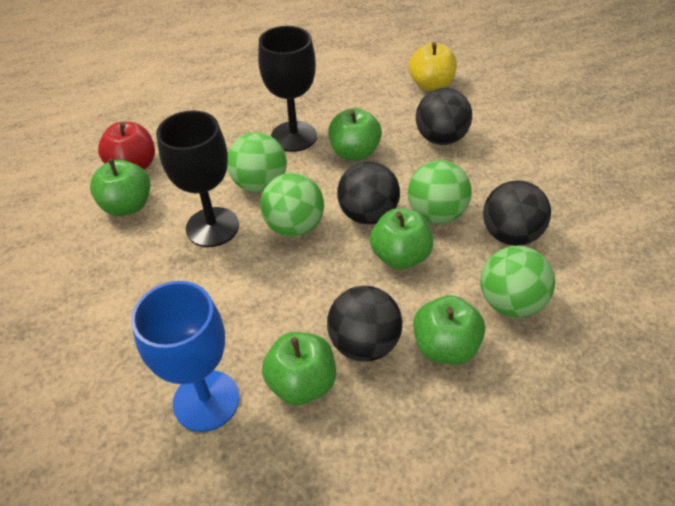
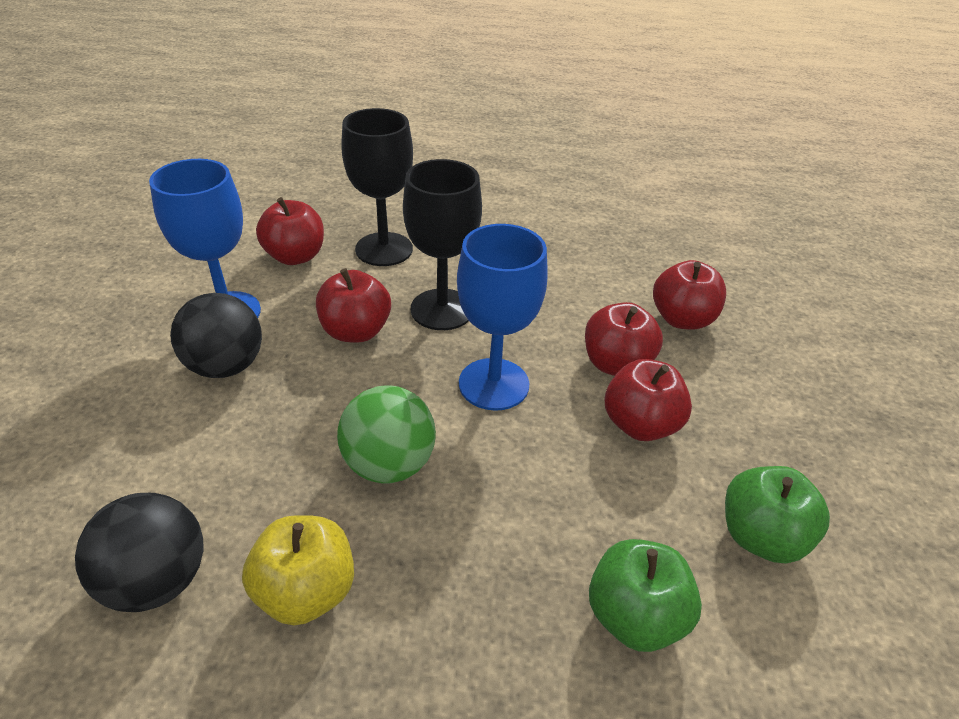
black ball: 4 -> 2
blue goblet: 1 -> 2
green apple: 5 -> 2
green ball: 4 -> 1
red apple: 1 -> 5

